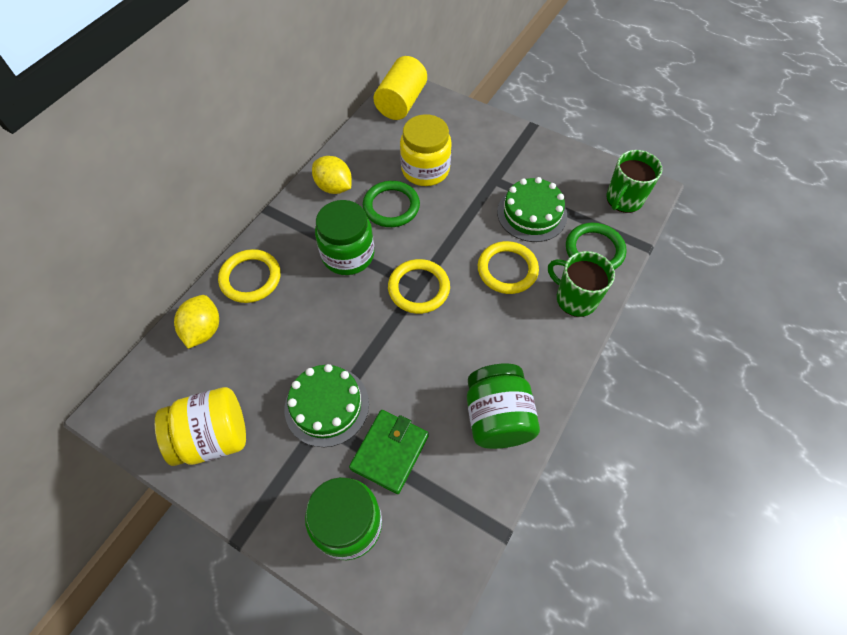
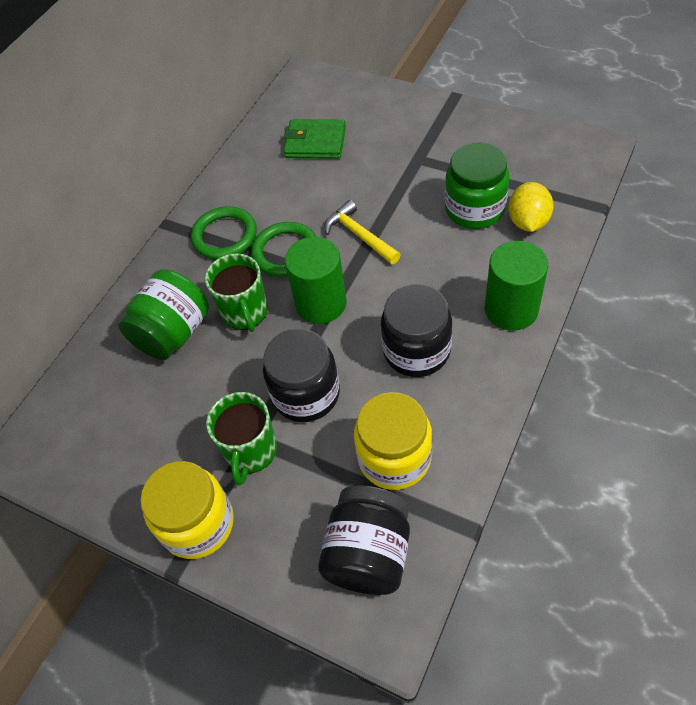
black jar: 0 -> 3
green cake: 2 -> 0
green cylinder: 0 -> 2
green jar: 3 -> 2
yellow cylinder: 1 -> 0
yellow hammer: 0 -> 1
yellow lemon: 2 -> 1
yellow ring: 3 -> 0

